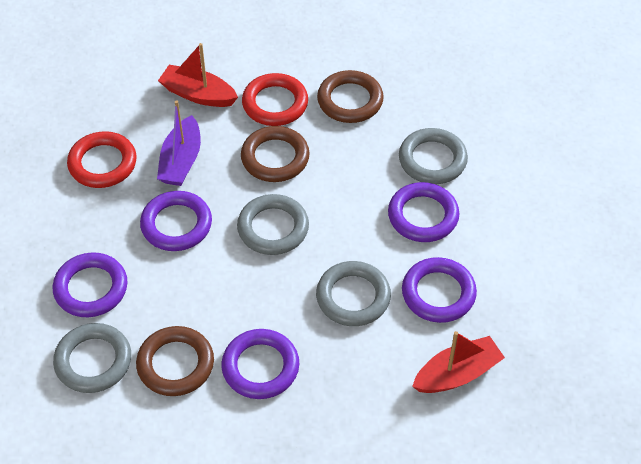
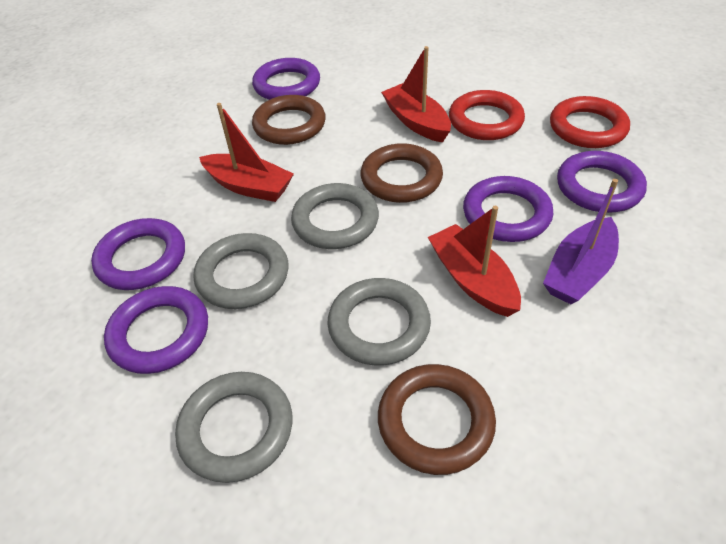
red boat: 2 -> 3

